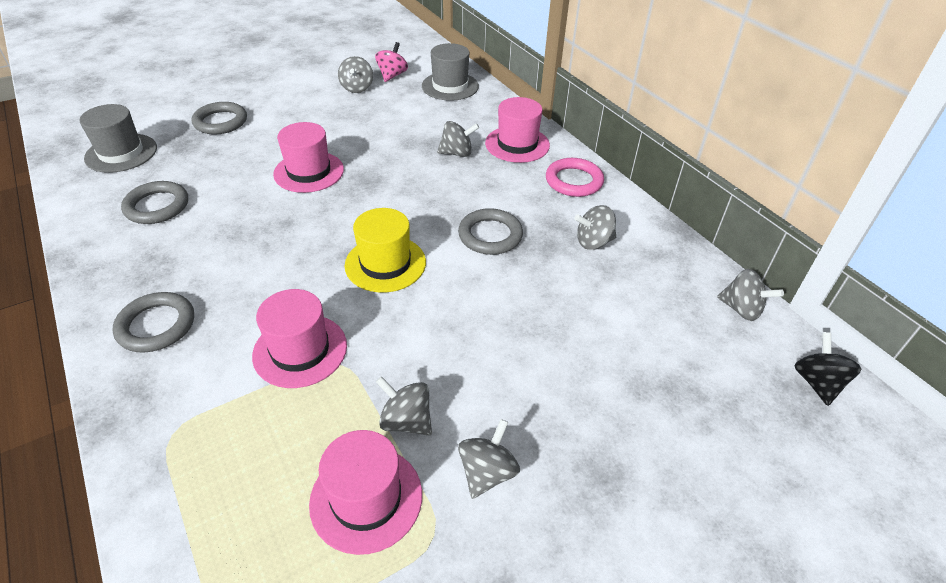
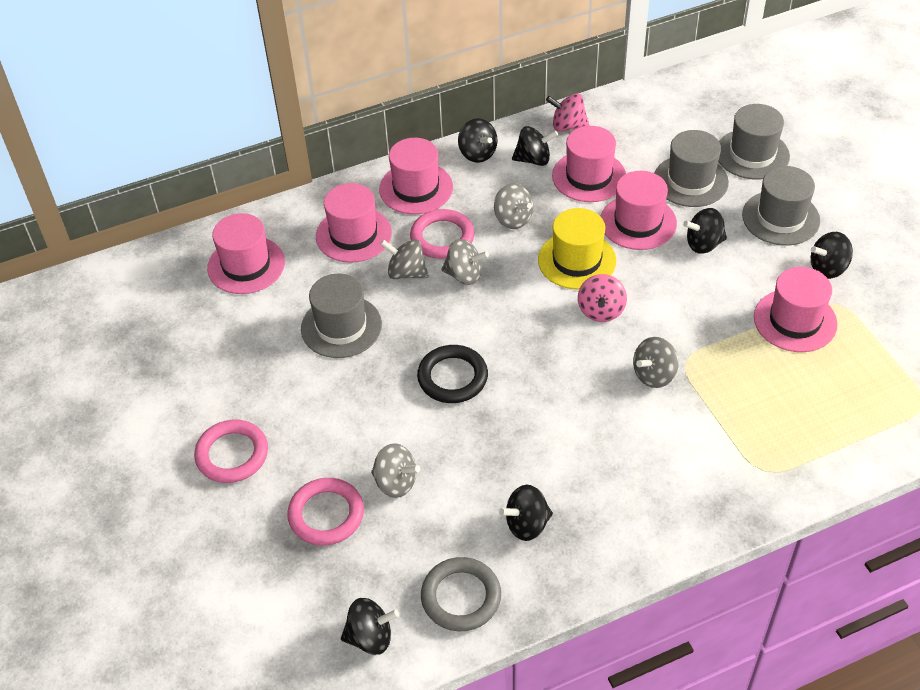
black ring: 0 -> 1
black spinning top: 1 -> 6
grey hat: 2 -> 4
grey ring: 4 -> 1
grey spinning top: 6 -> 5
pink hat: 4 -> 6
pink ring: 1 -> 3
pink spinning top: 1 -> 2

